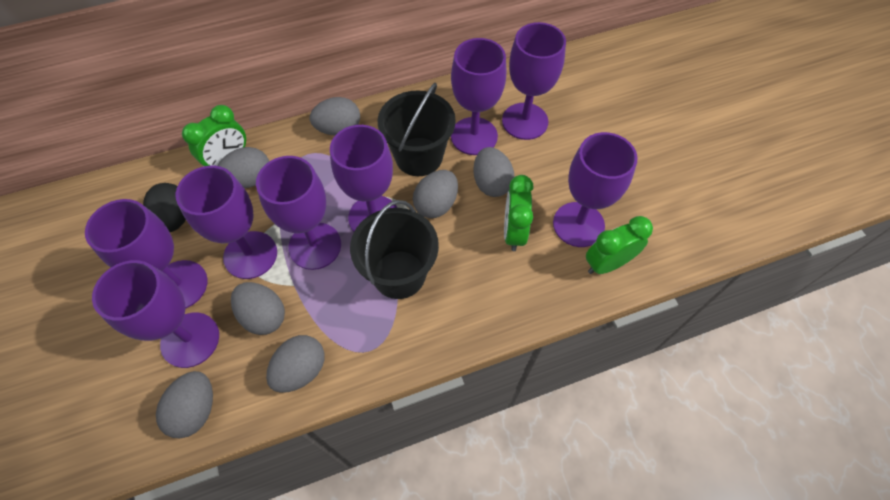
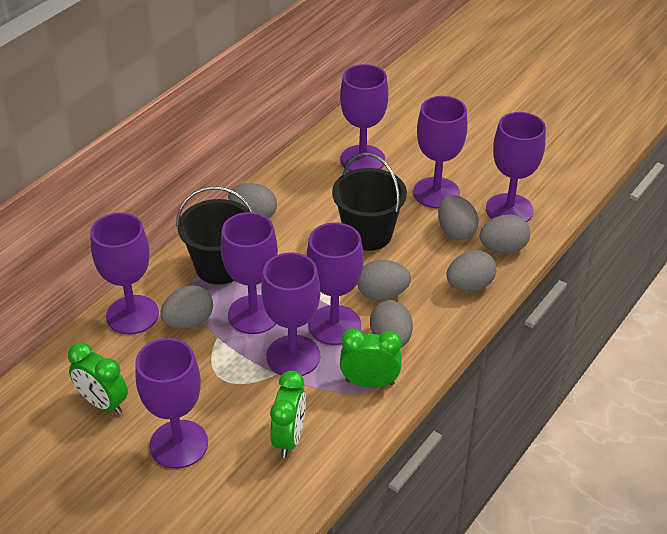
black egg: 1 -> 0

